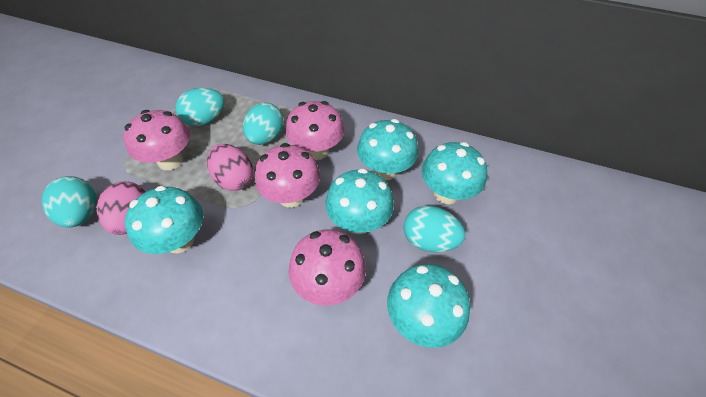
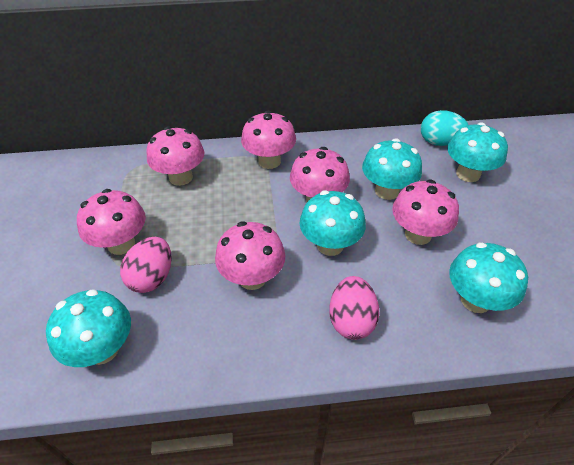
pink mushroom: 4 -> 6
turquoise egg: 4 -> 1

